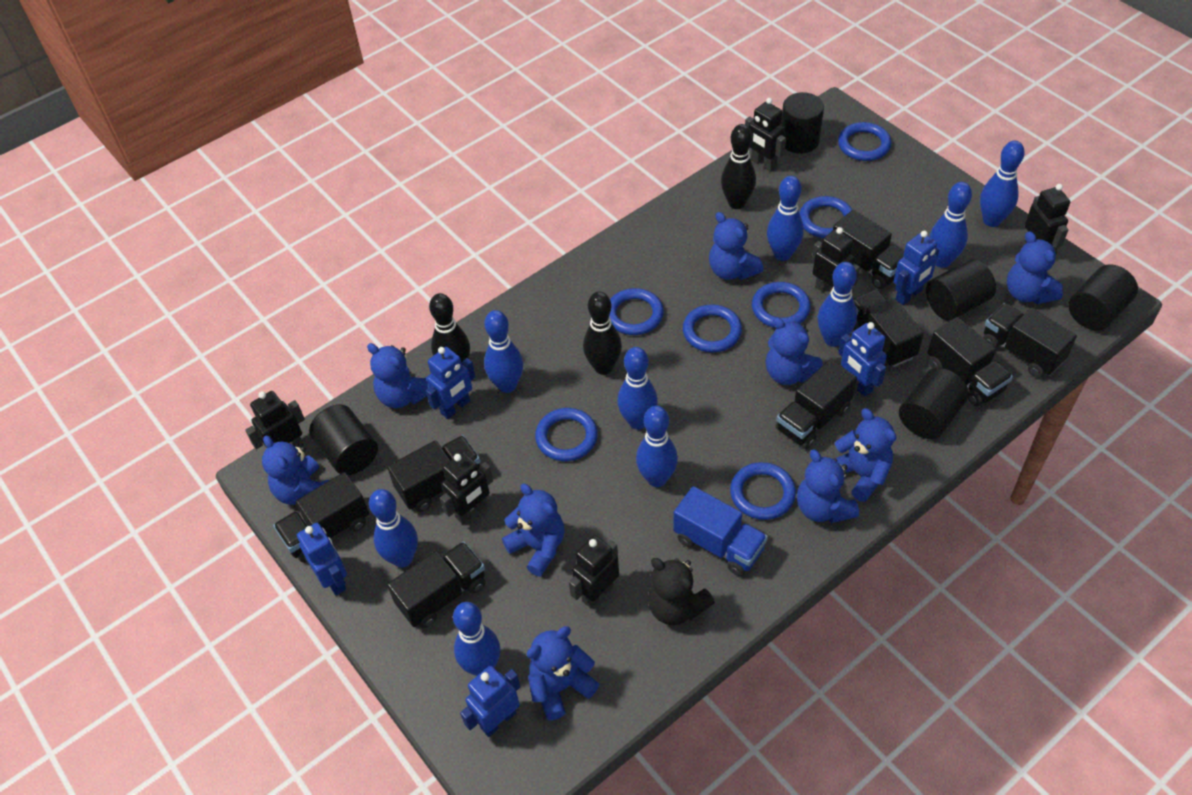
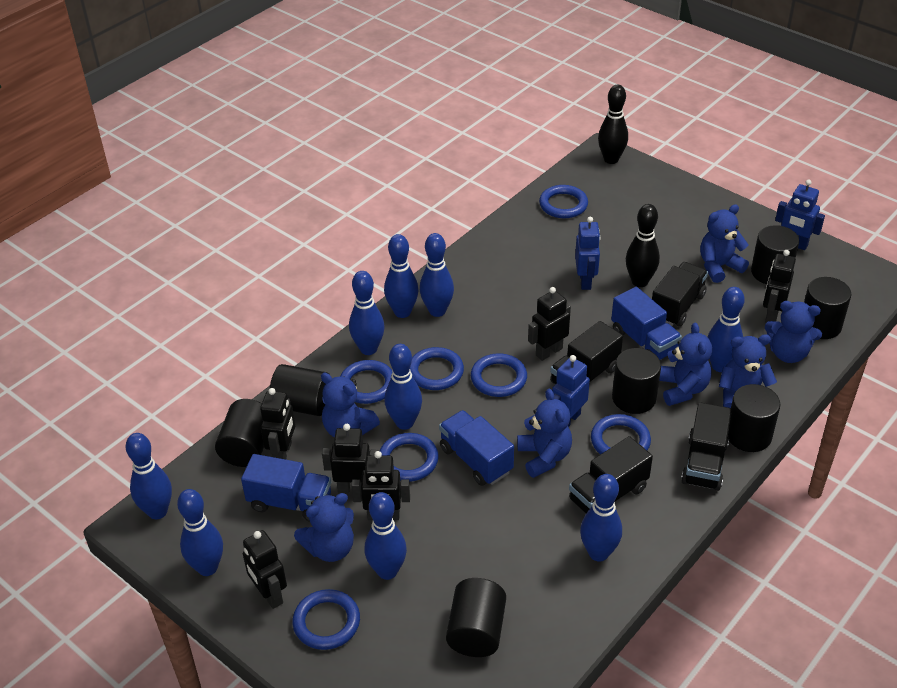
black bowling pin: 3 -> 2
black cylinder: 5 -> 7
black teddy bear: 1 -> 0
black truck: 8 -> 4
blue robot: 5 -> 3
blue teddy bear: 9 -> 7
blue truck: 1 -> 3

